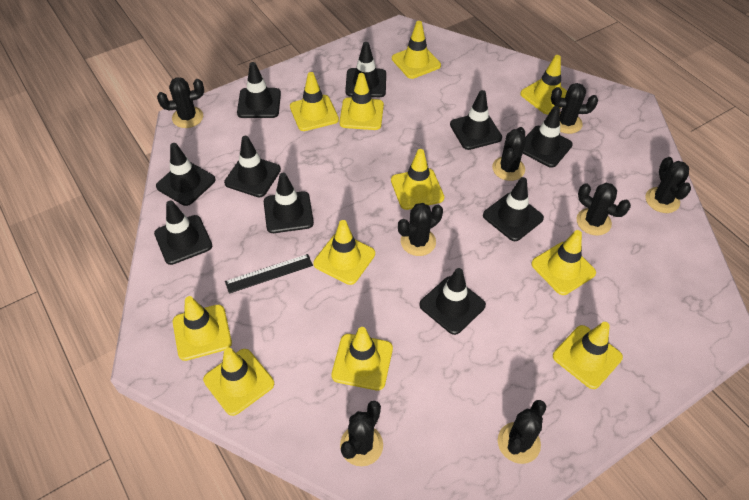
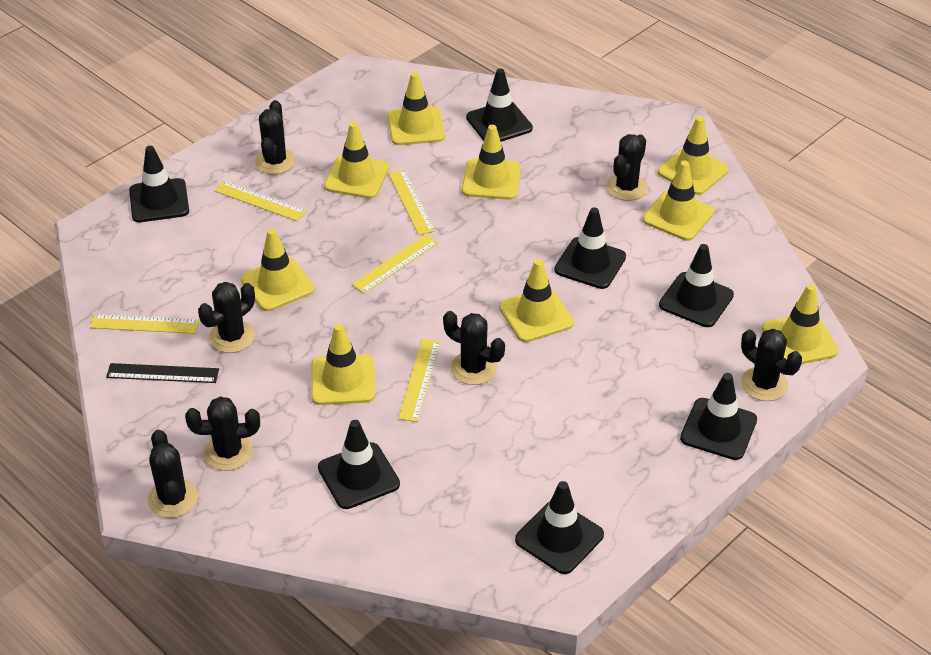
black cactus: 8 -> 7
black traffic cone: 10 -> 7
yellow ruler: 0 -> 5
yellow traffic cone: 11 -> 9

